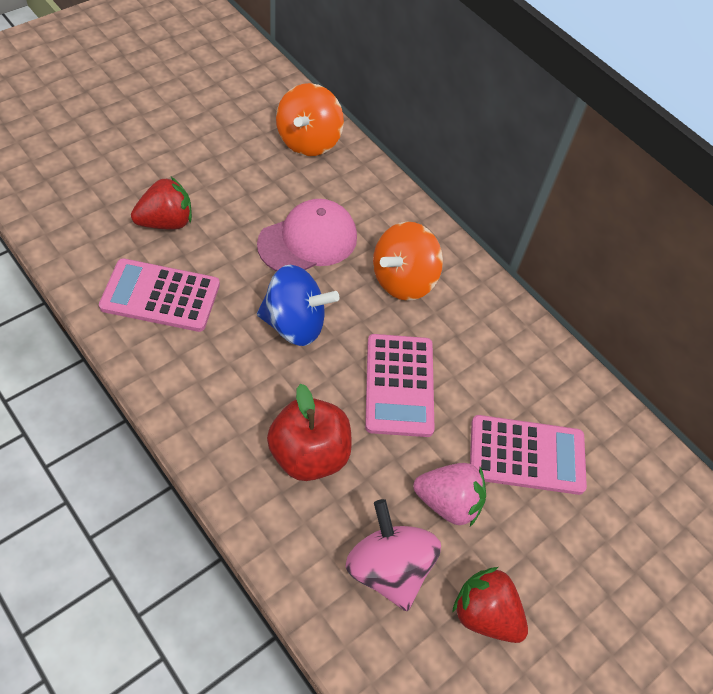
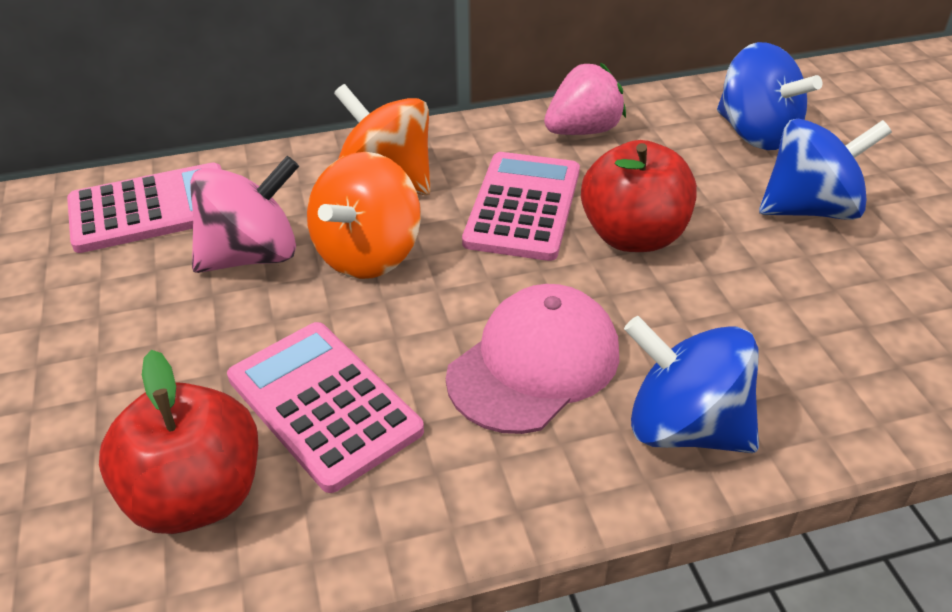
blue spinning top: 1 -> 3
red apple: 1 -> 2
red strawberry: 2 -> 0

